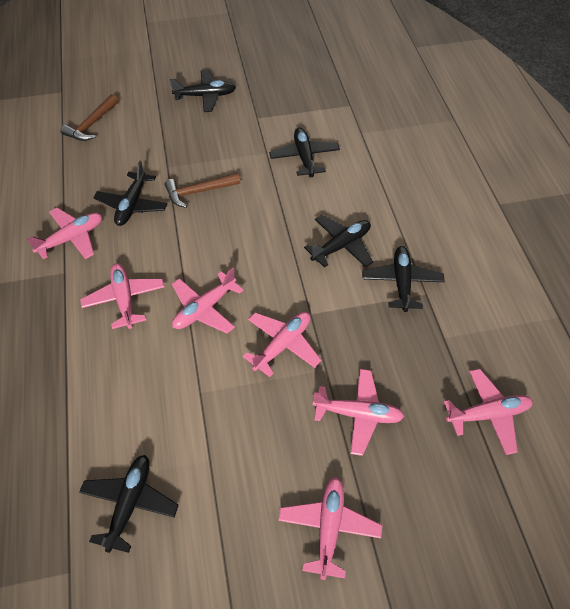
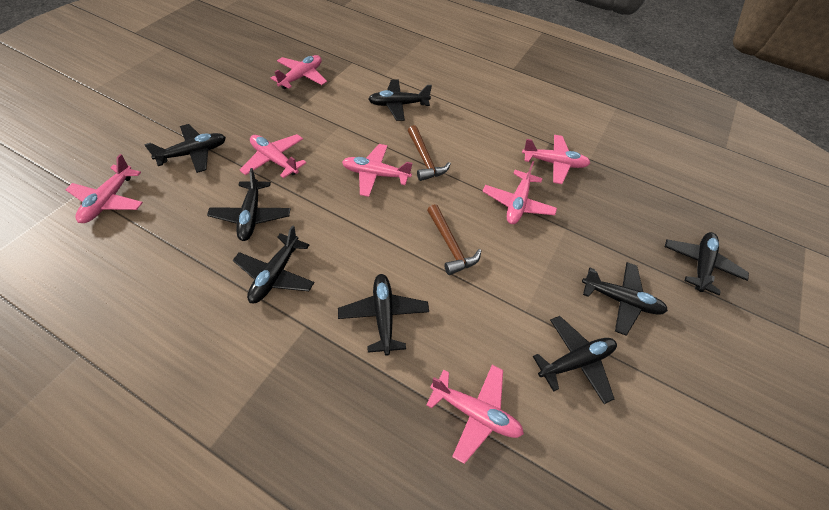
black plane: 6 -> 8

